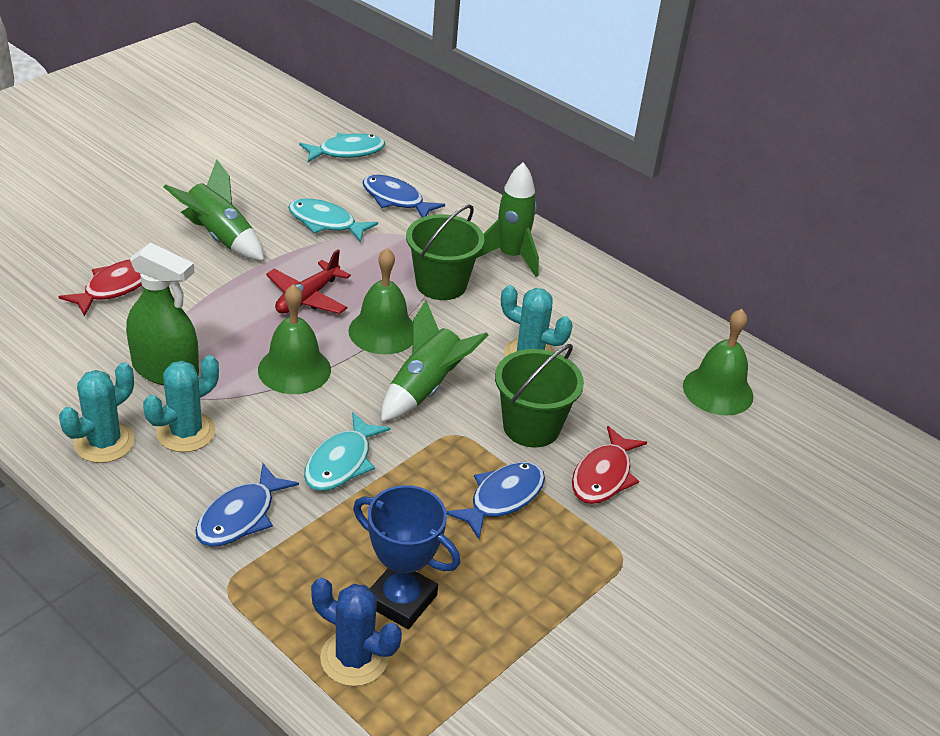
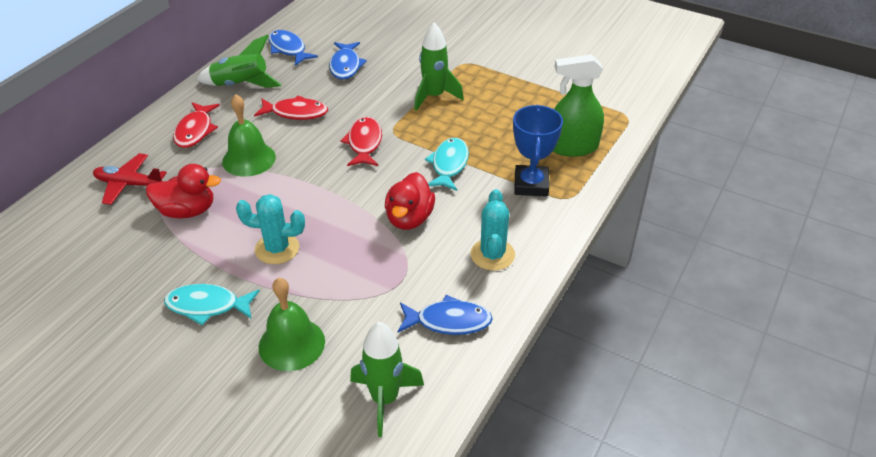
blue cactus: 1 -> 0
green bell: 3 -> 2
green bucket: 2 -> 0
red duck: 0 -> 2
red fish: 2 -> 3
turquoise cactus: 3 -> 2
turquoise fish: 3 -> 2

